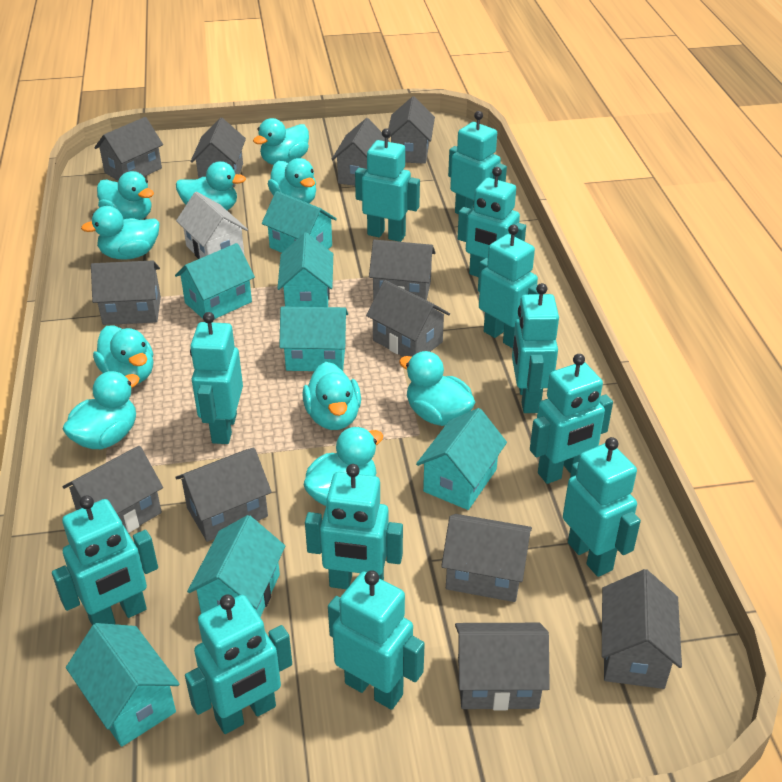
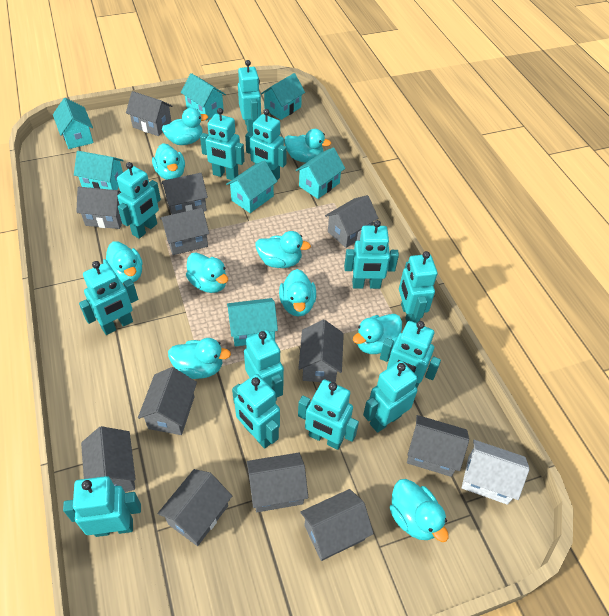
turquoise robot: 12 -> 13

